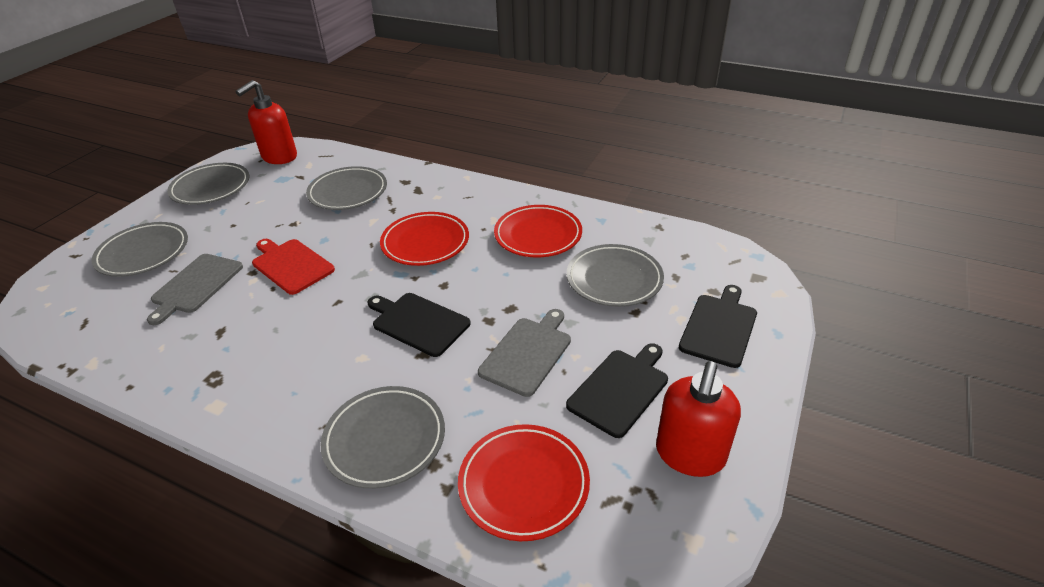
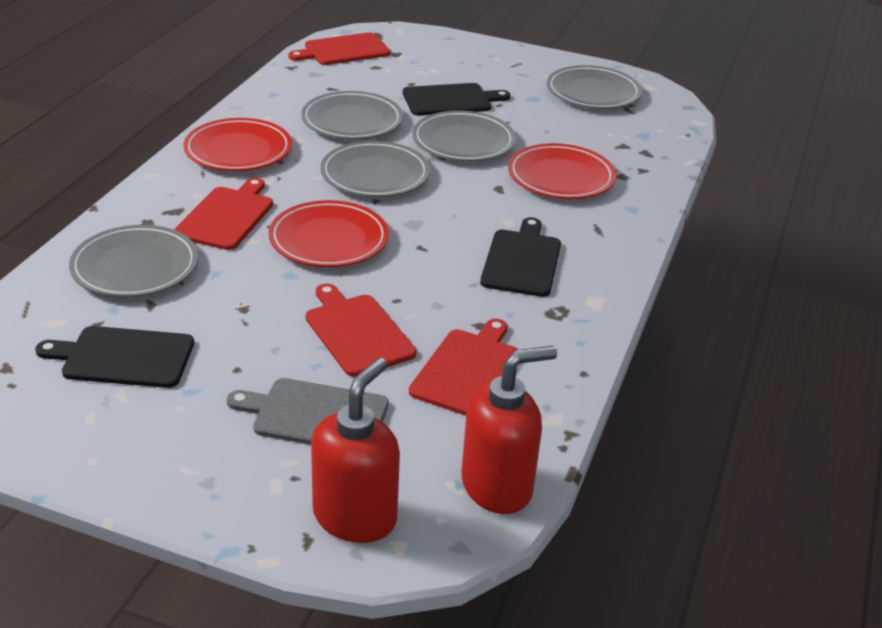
grey cutting board: 2 -> 1
red cutting board: 1 -> 4

